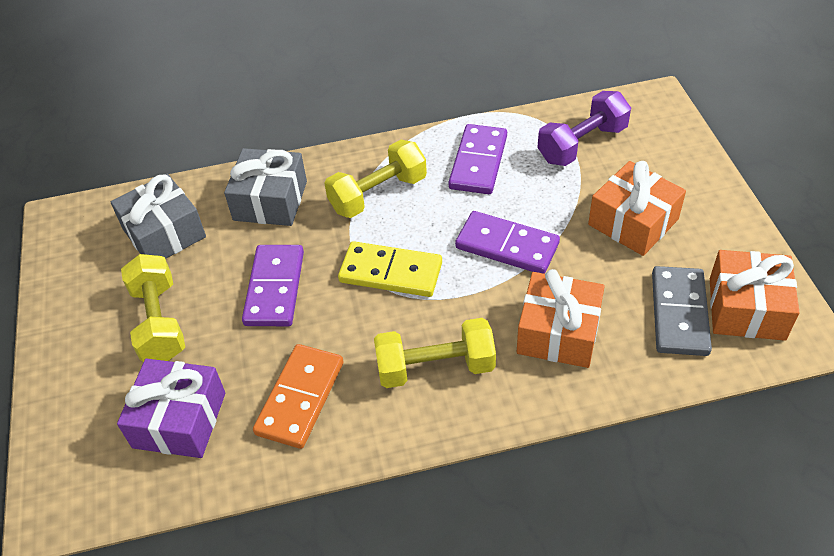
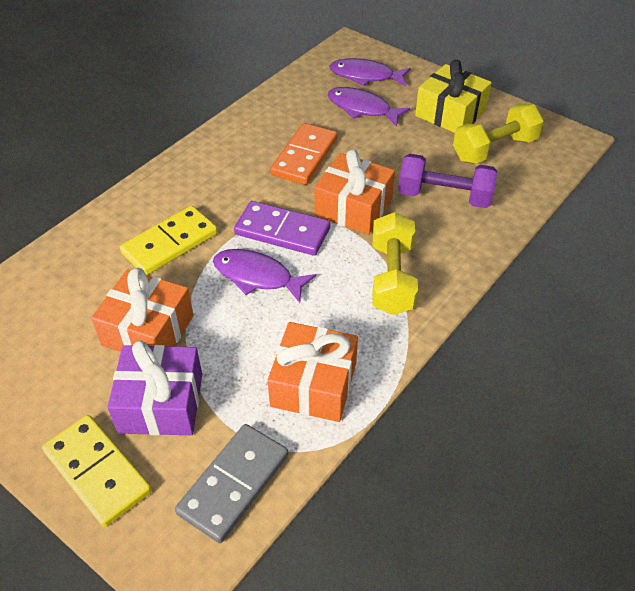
grey gift: 2 -> 0
purple domino: 3 -> 1
purple fish: 0 -> 3
yellow domino: 1 -> 2
yellow dumbbell: 3 -> 2
yellow gift: 0 -> 1

